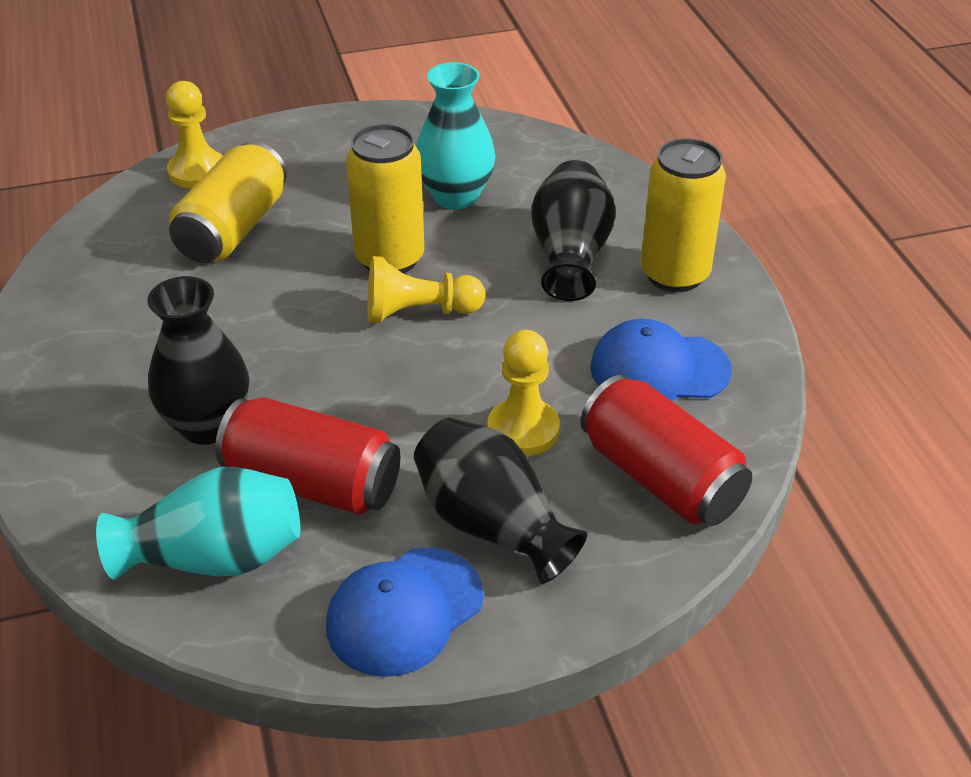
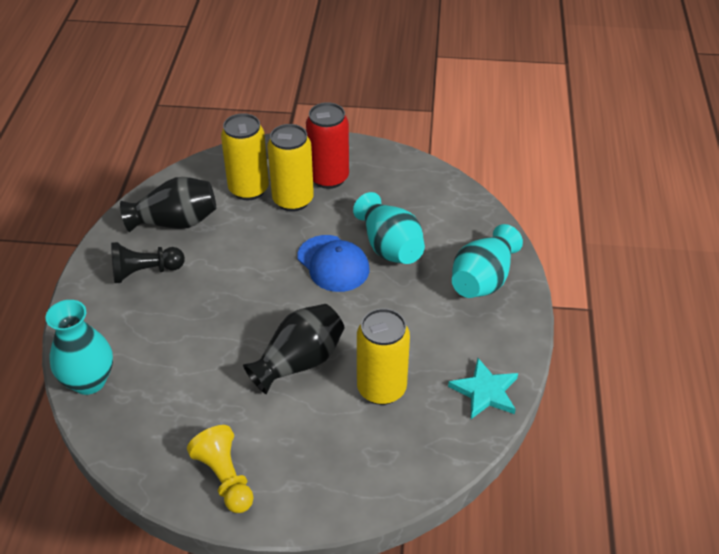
black pawn: 0 -> 1
black vase: 3 -> 2
blue cap: 2 -> 1
red can: 2 -> 1
turquoise star: 0 -> 1
turquoise vase: 2 -> 3
yellow pawn: 3 -> 1

